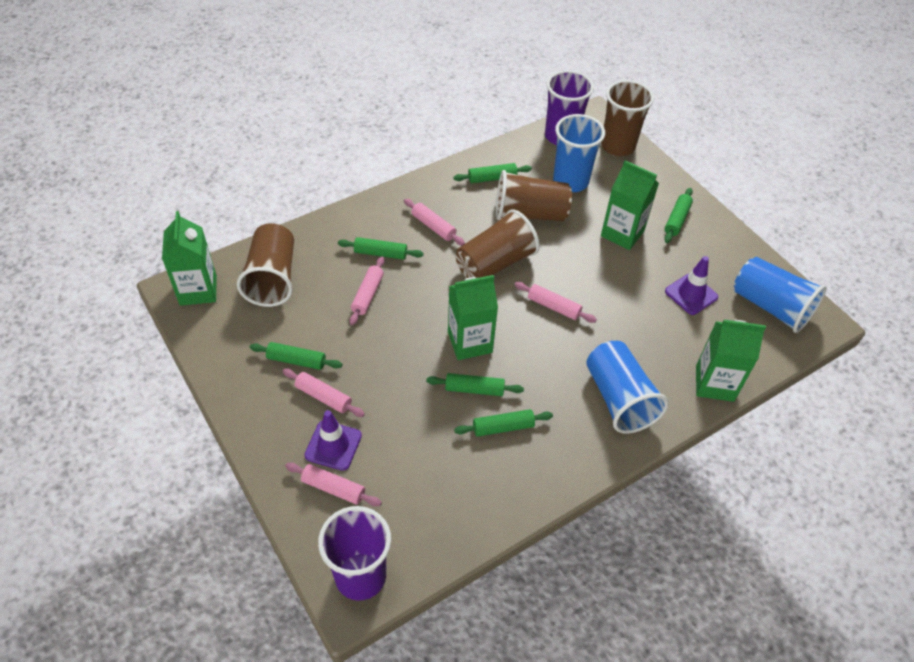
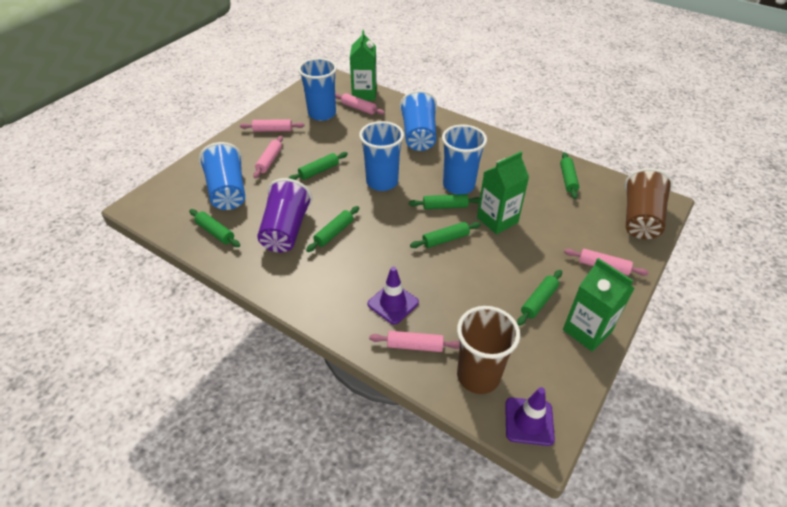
blue cup: 3 -> 5
brown cup: 4 -> 2
green carton: 4 -> 3
green rolling pin: 6 -> 7
purple cup: 2 -> 1

